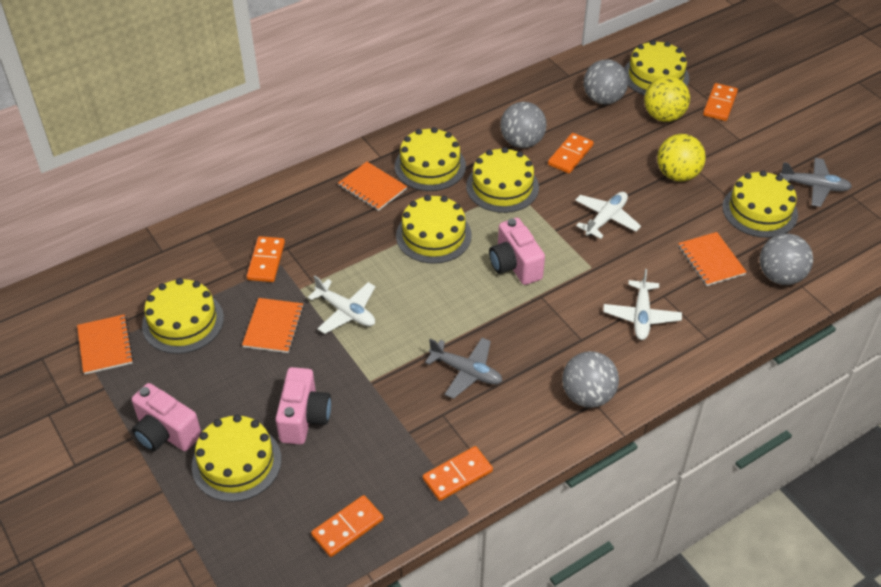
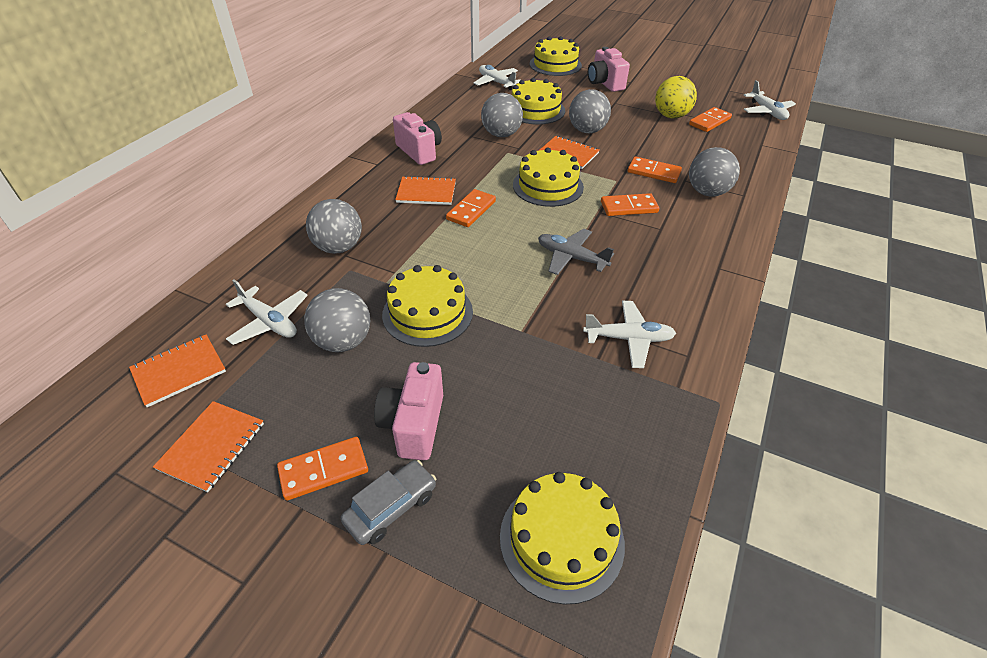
grey ball: 4 -> 5
grey car: 0 -> 1
grey plane: 2 -> 1
white plane: 3 -> 4
yellow ball: 2 -> 1
yellow cake: 7 -> 5

